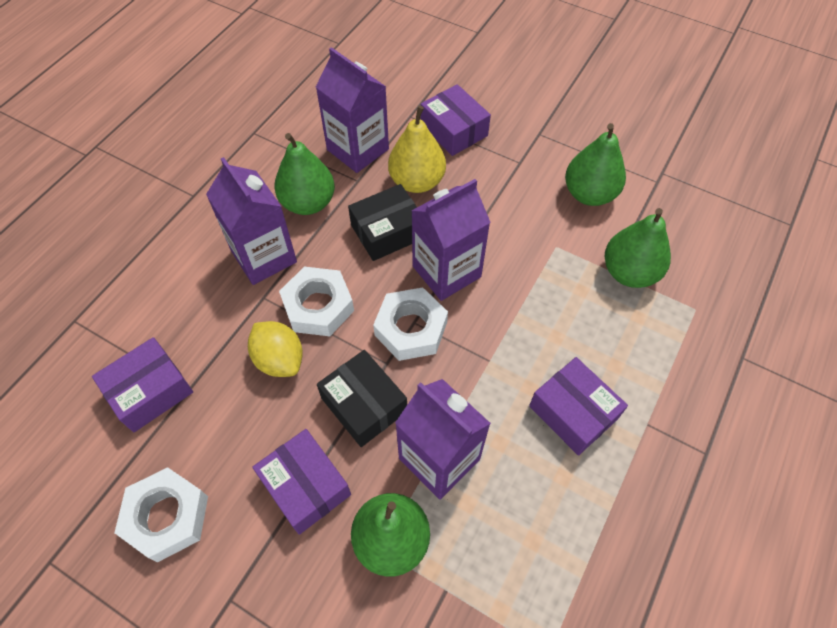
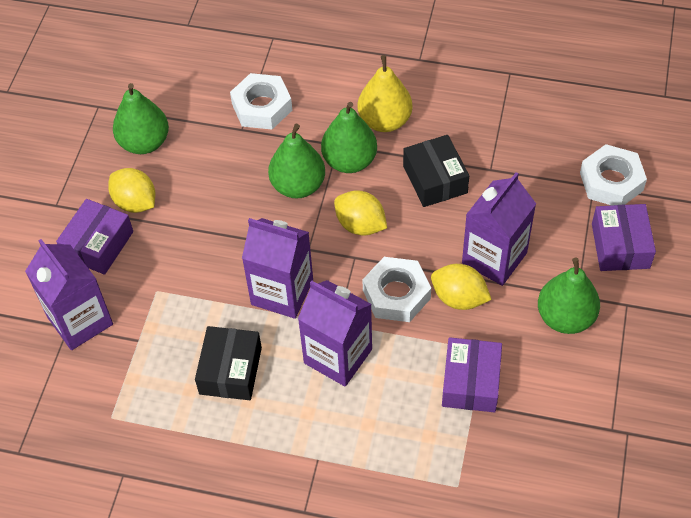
purple box: 4 -> 3
yellow lemon: 1 -> 3

